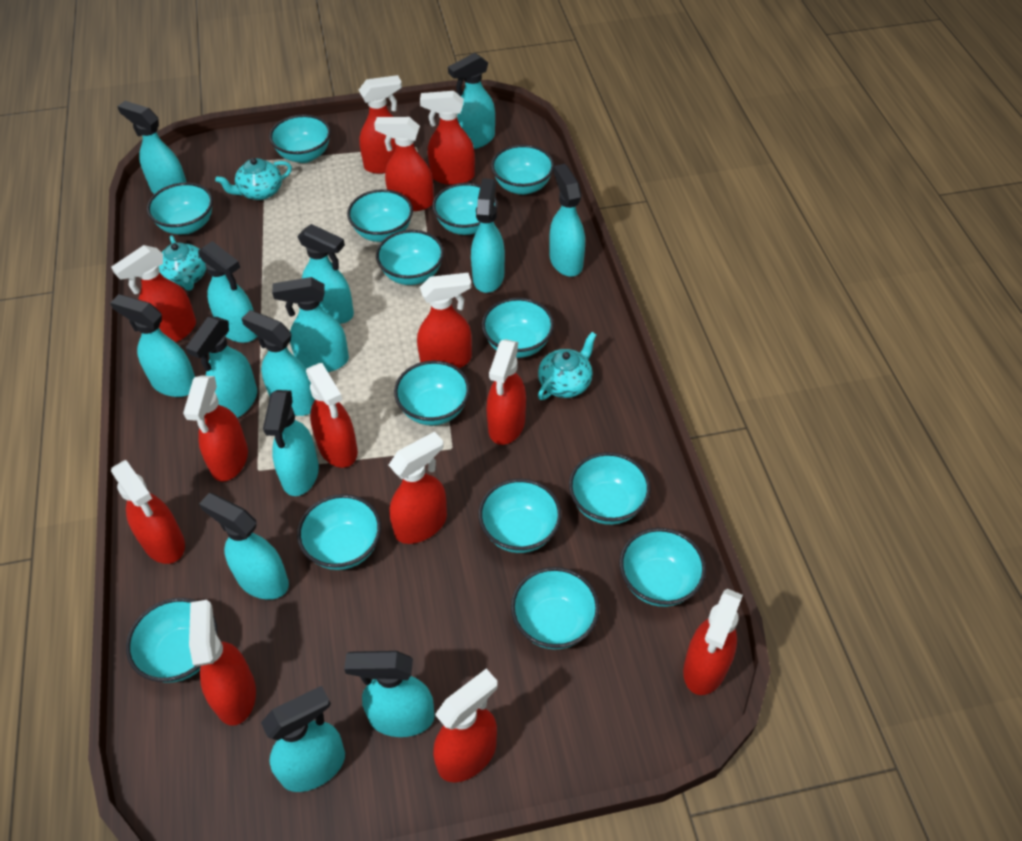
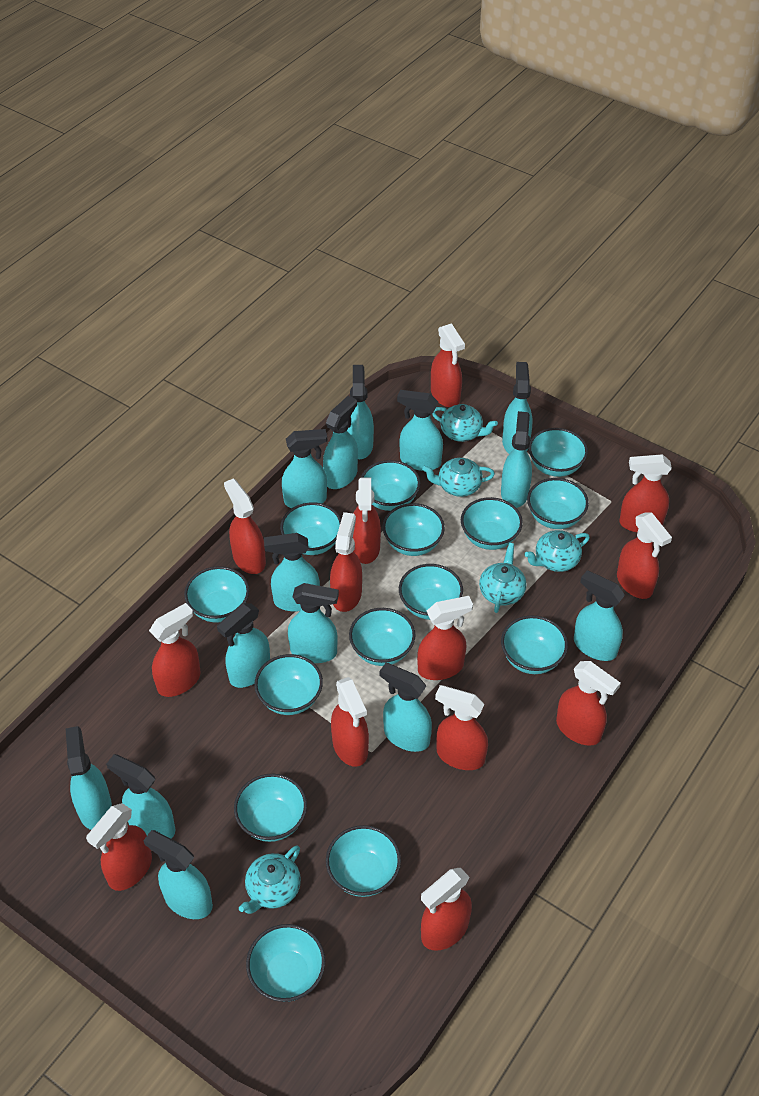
turquoise teapot: 3 -> 5

